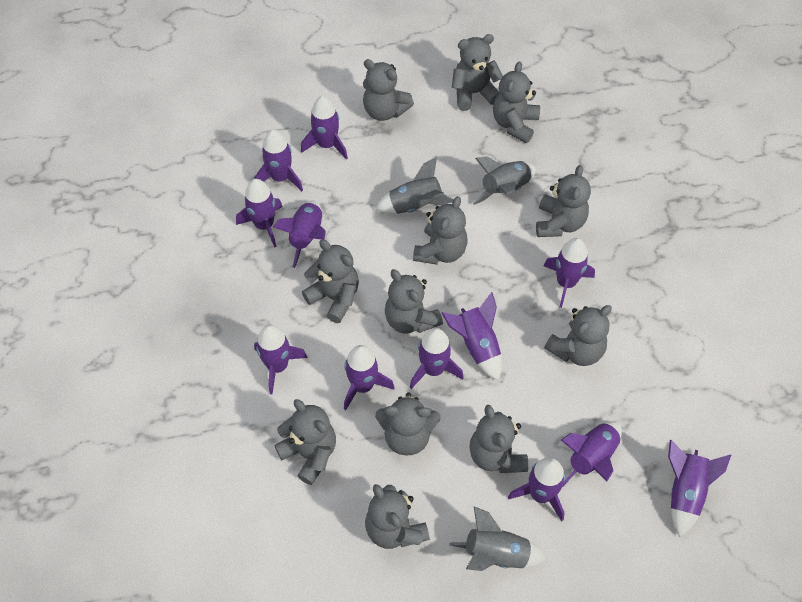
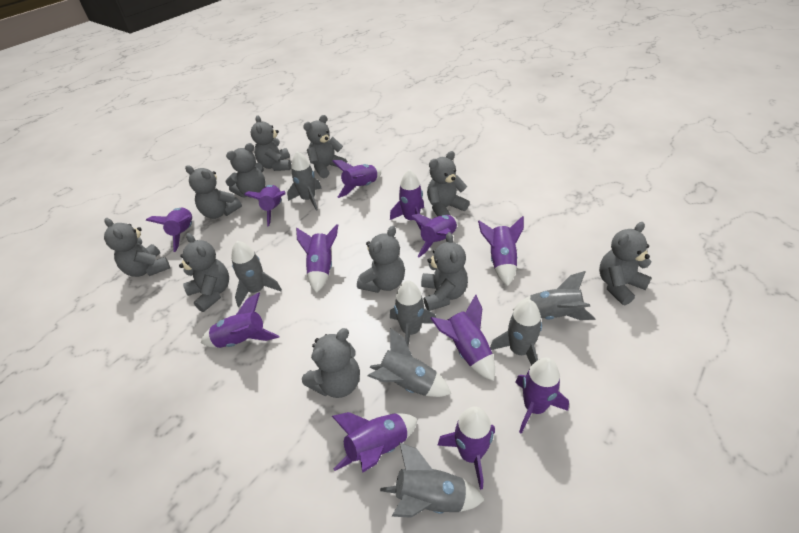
grey rocket: 3 -> 7
grey teddy bear: 12 -> 11

